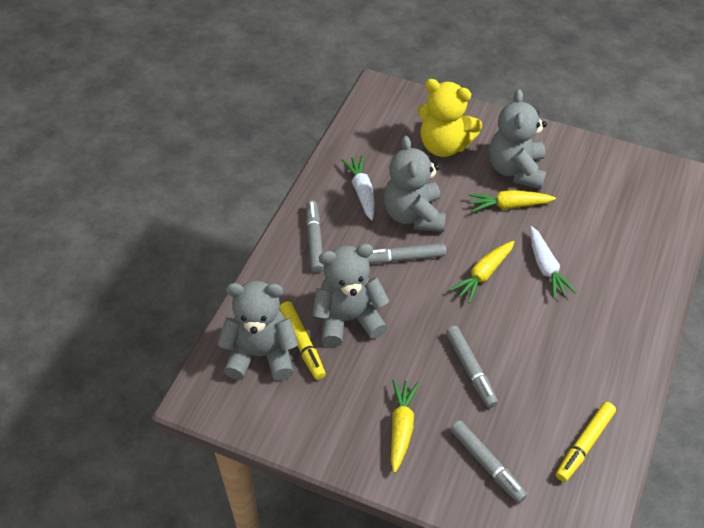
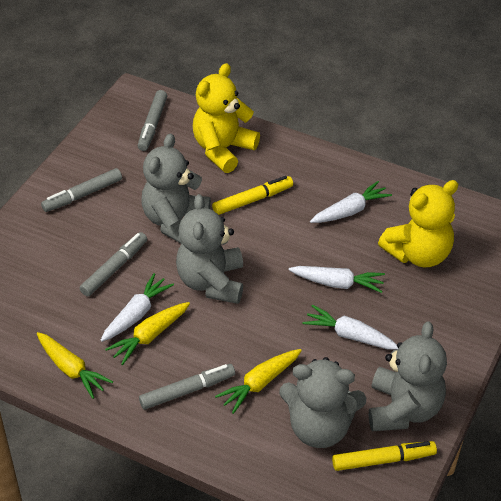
white carrot: 2 -> 4
yellow teddy bear: 1 -> 2

